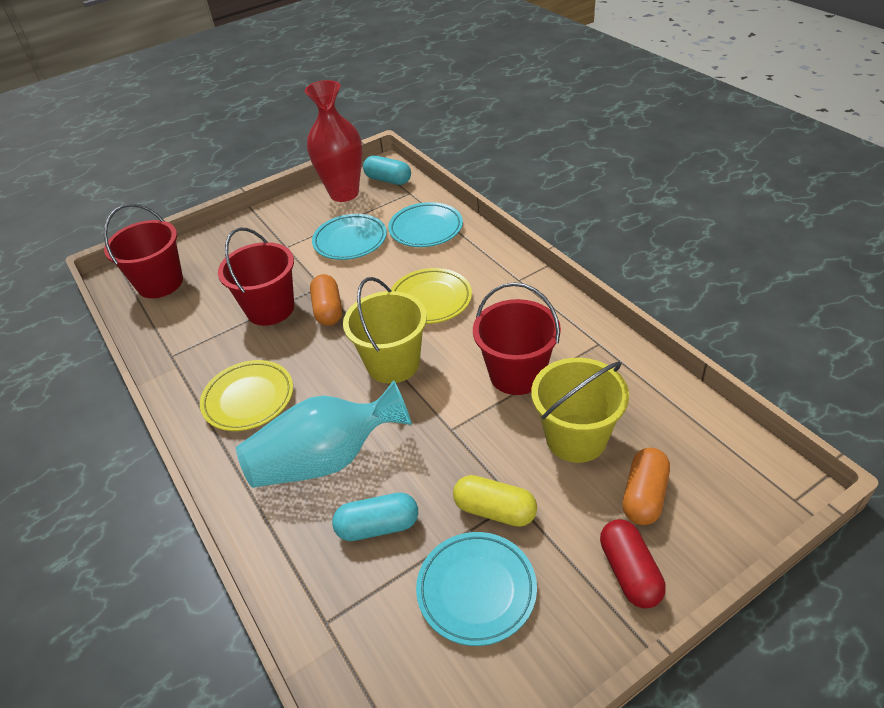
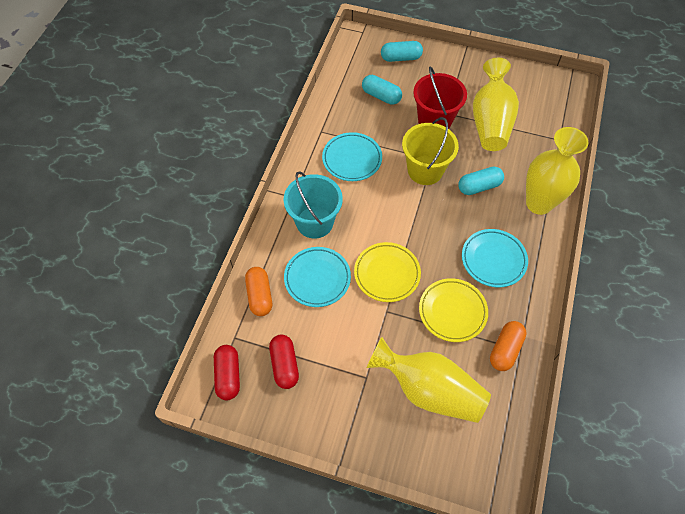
red bucket: 3 -> 1
red capsule: 1 -> 2
red vase: 1 -> 0
turquoise bucket: 0 -> 1
turquoise capsule: 2 -> 3
turquoise vase: 1 -> 0
yellow bucket: 2 -> 1
yellow capsule: 1 -> 0
yellow vase: 0 -> 3

